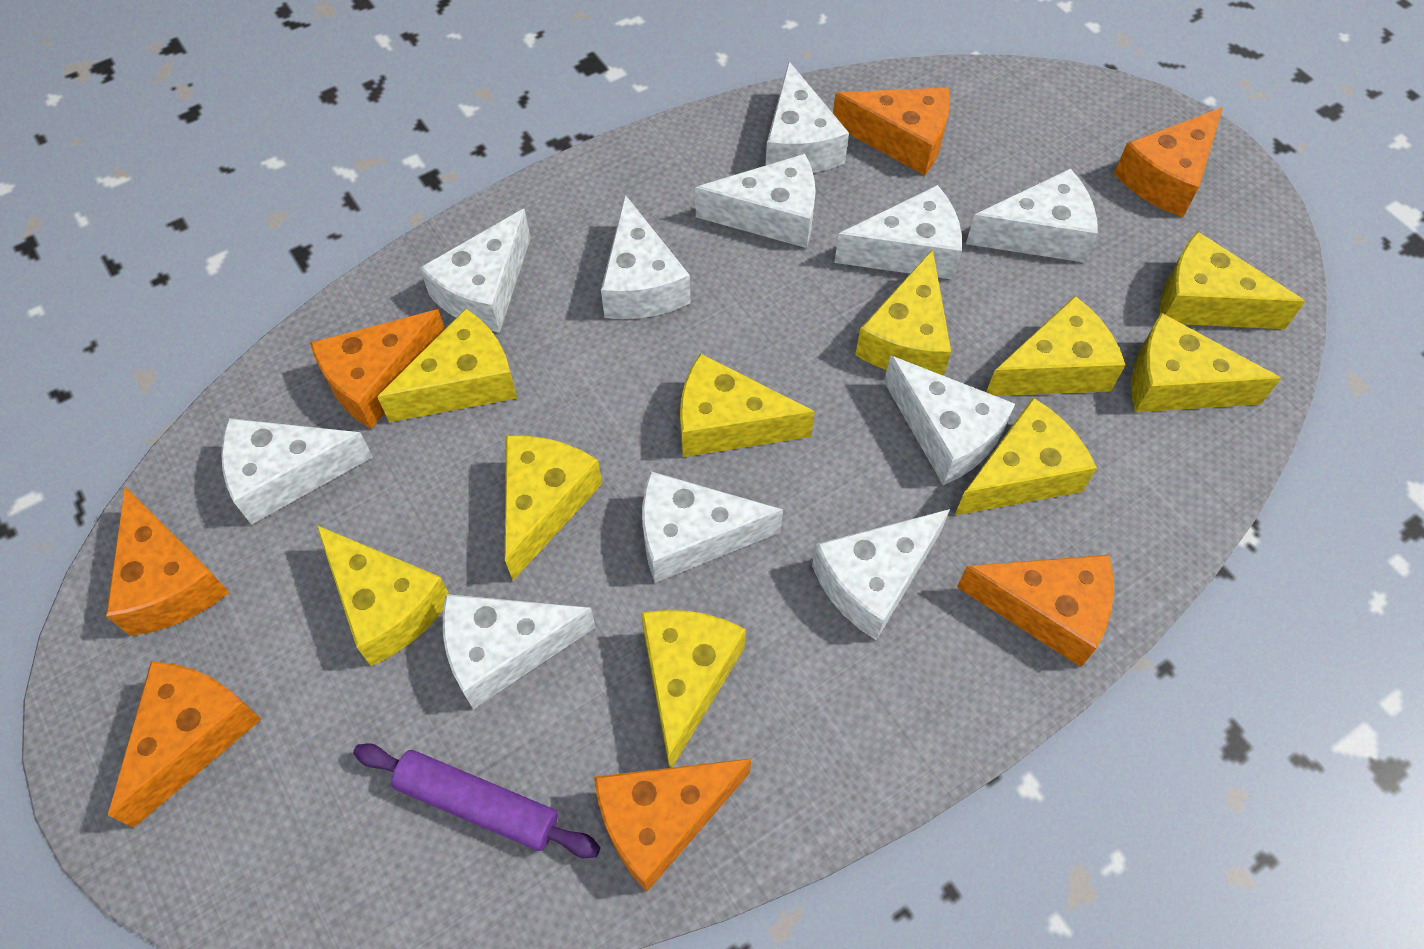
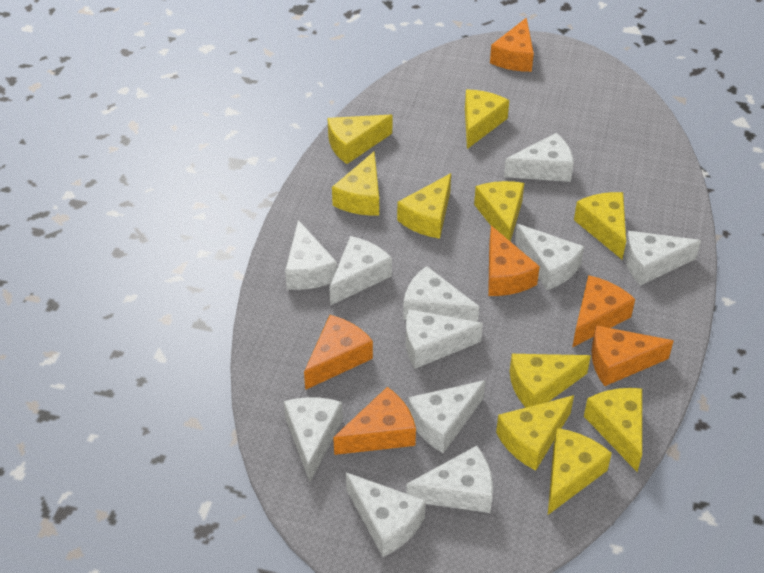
orange cheese: 7 -> 6
purple rolling pin: 1 -> 0

